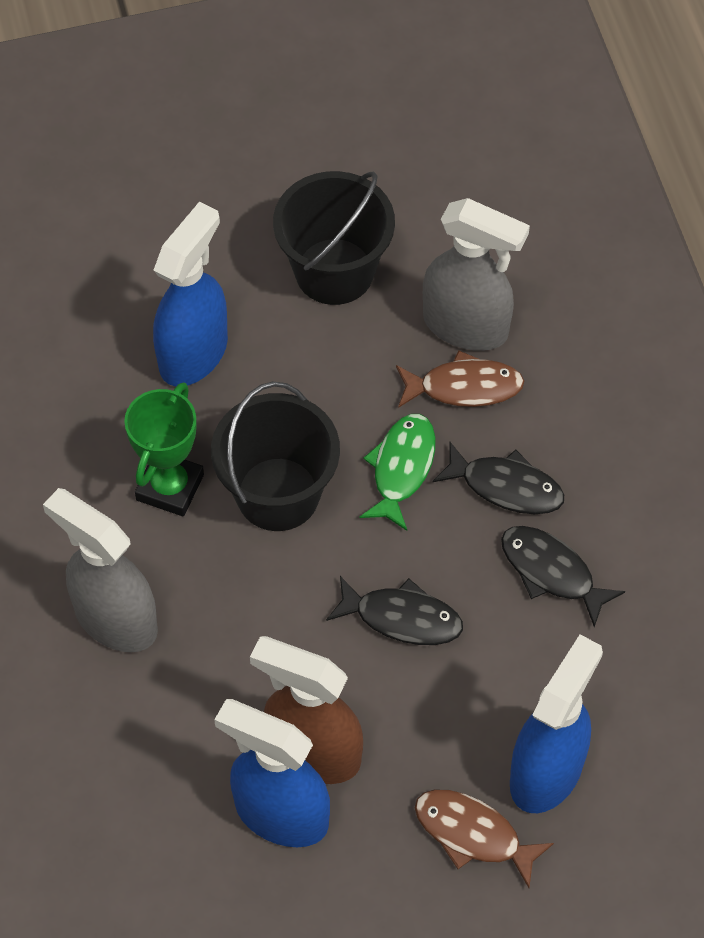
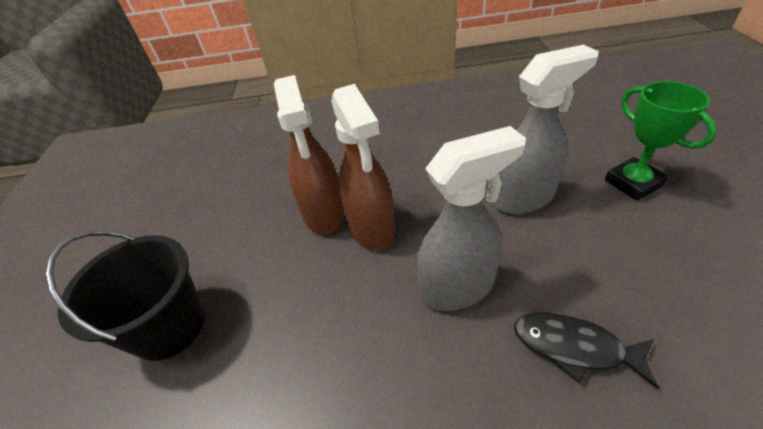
black bucket: 2 -> 1
black fish: 3 -> 1
blue spray bottle: 3 -> 0
brown fish: 2 -> 0
brown spray bottle: 1 -> 2
green fish: 1 -> 0

